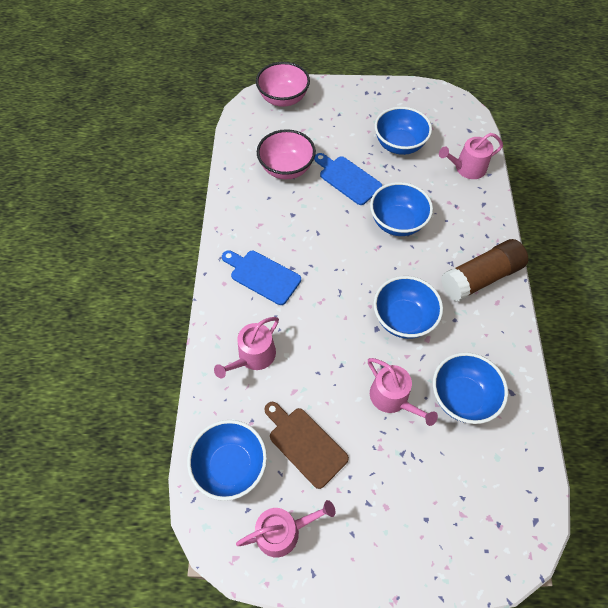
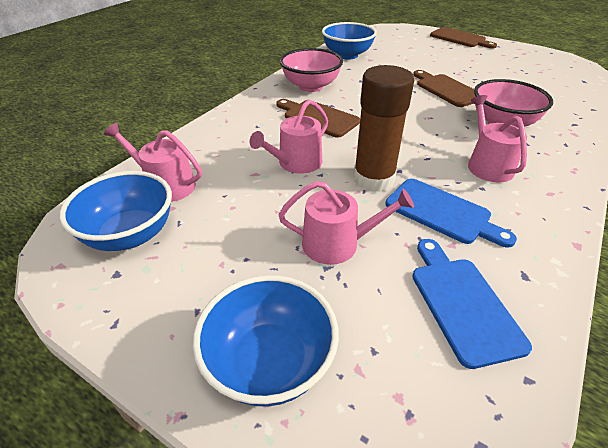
blue bowl: 5 -> 3
brown cutting board: 1 -> 3

